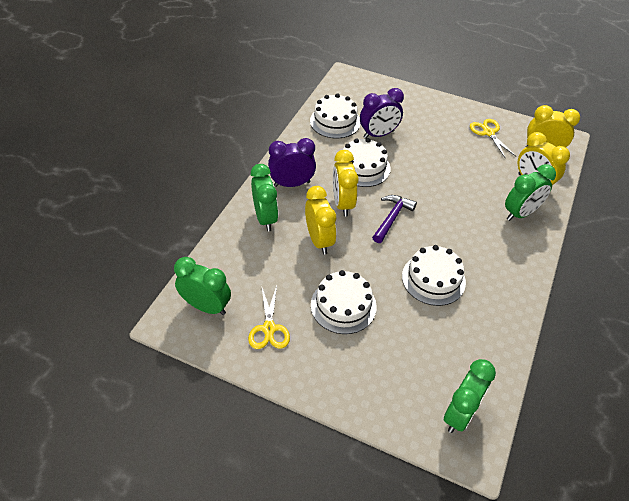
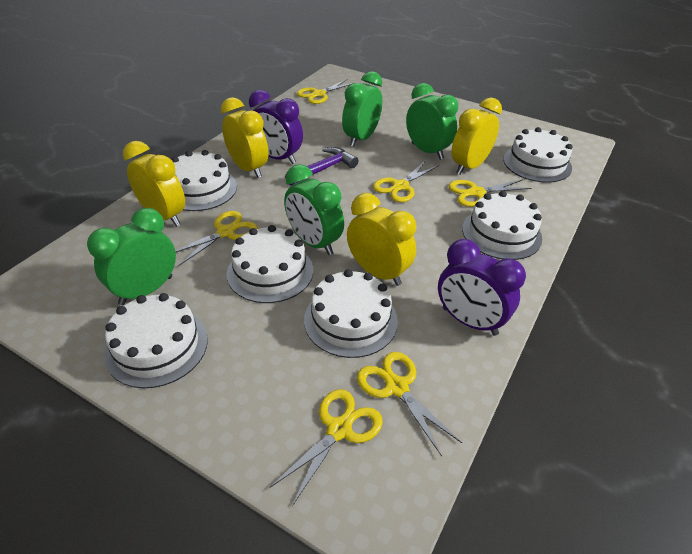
white cake: 4 -> 6
yellow scissors: 2 -> 6

